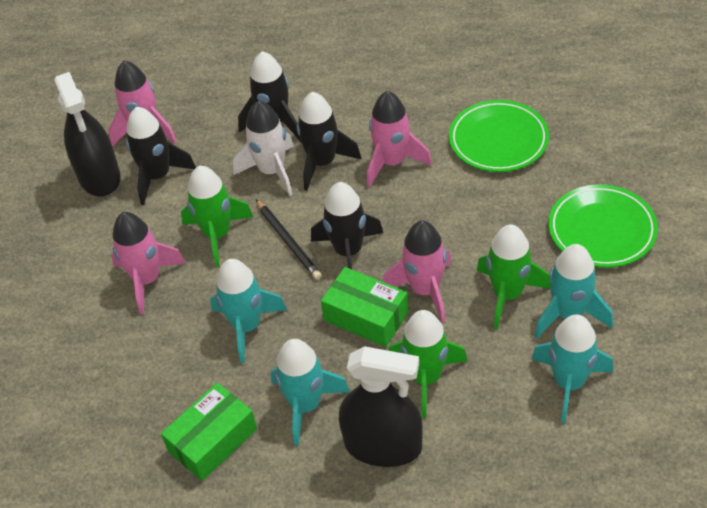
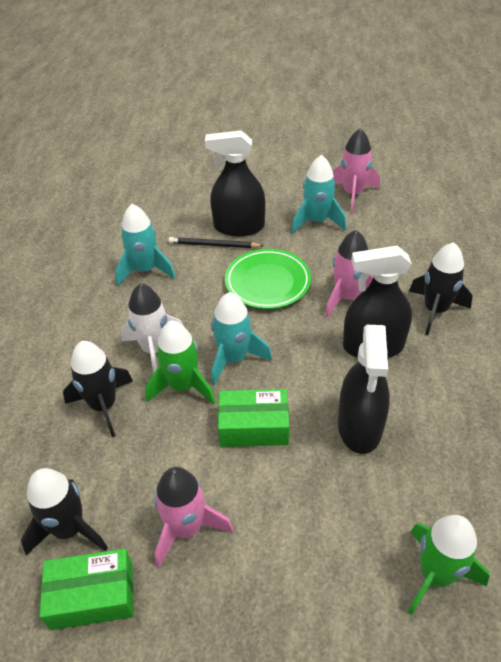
black rocket: 4 -> 3
black spray bottle: 2 -> 3
green plate: 2 -> 1
green rocket: 3 -> 2
pink rocket: 4 -> 3
turquoise rocket: 4 -> 3

